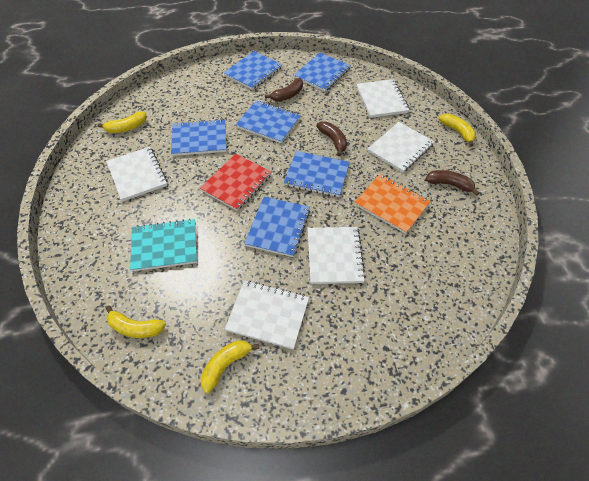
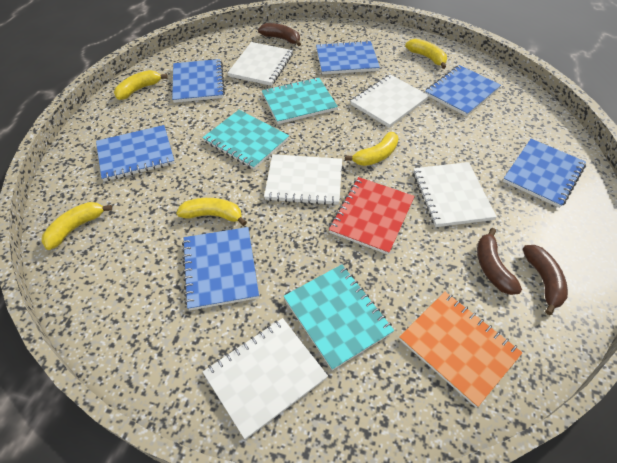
turquoise notebook: 1 -> 3
yellow banana: 4 -> 5

